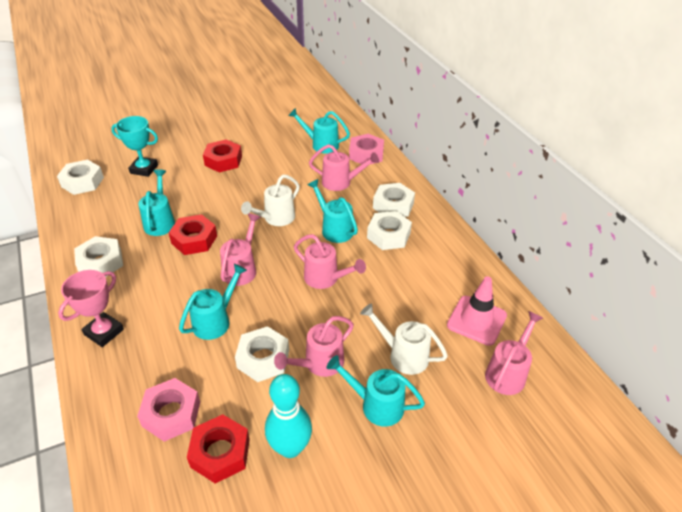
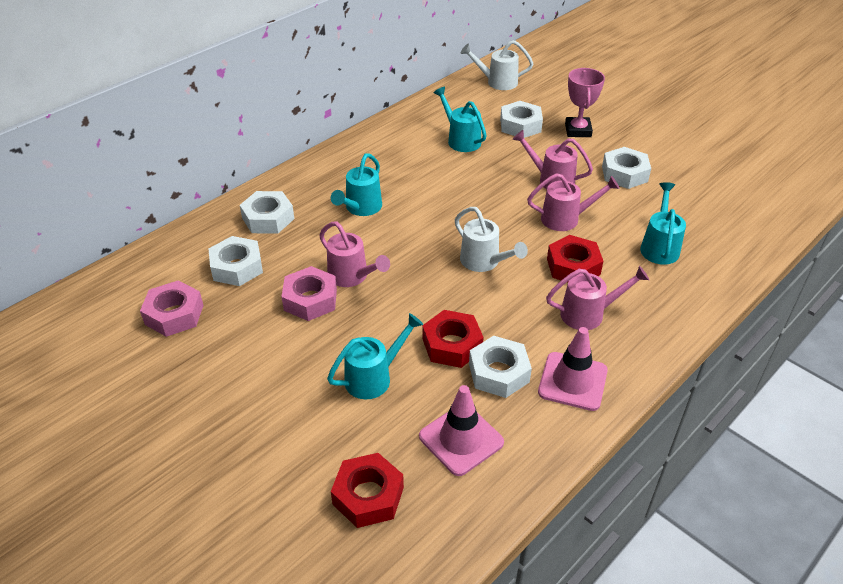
pink traffic cone: 1 -> 2
pink watering can: 5 -> 4
turquoise bowling pin: 1 -> 0
turquoise trophy: 1 -> 0
turquoise watering can: 5 -> 4

